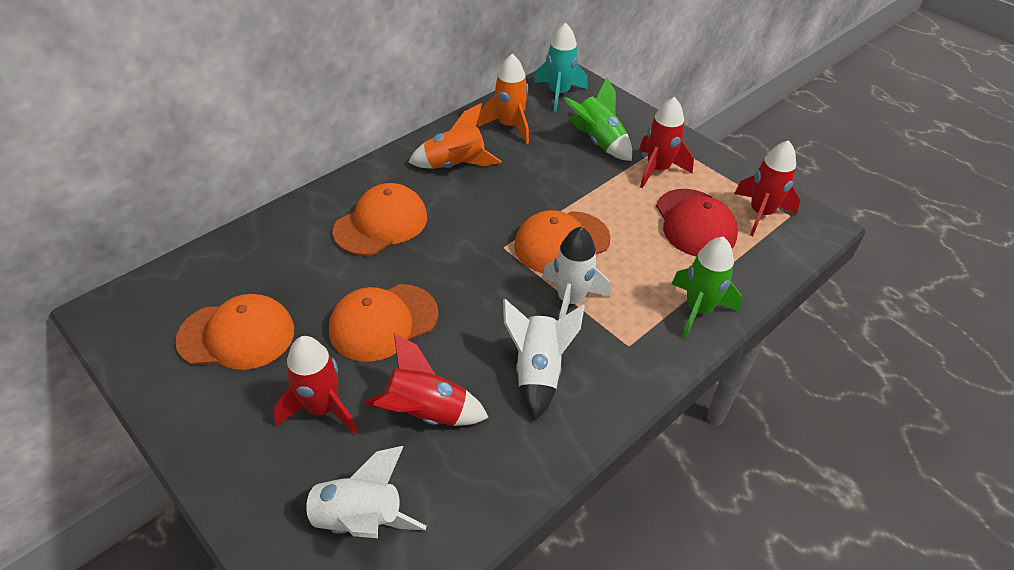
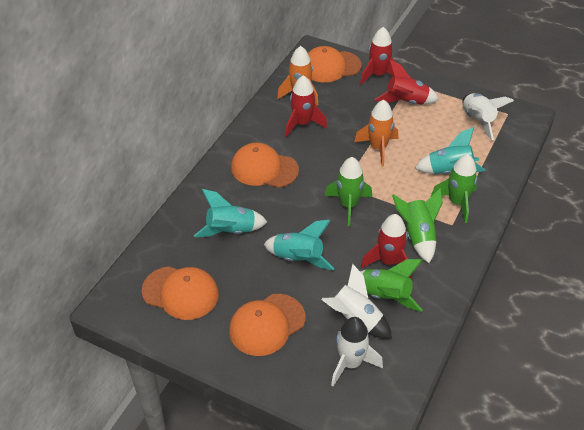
green rocket: 2 -> 4
red cap: 1 -> 0
turquoise rocket: 1 -> 3

